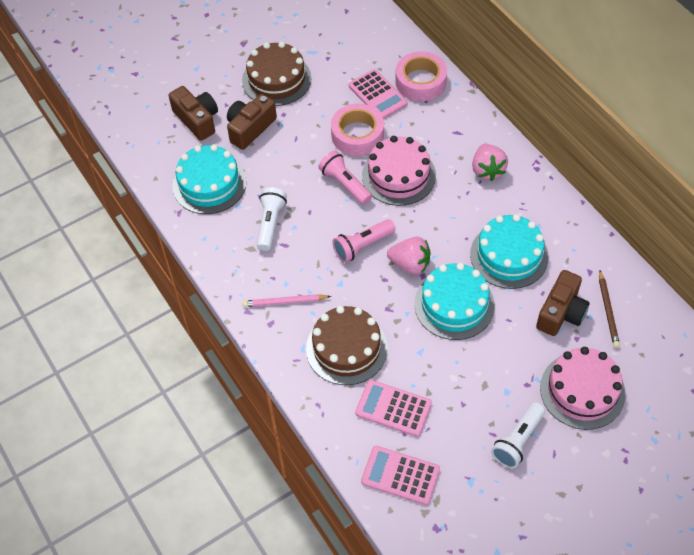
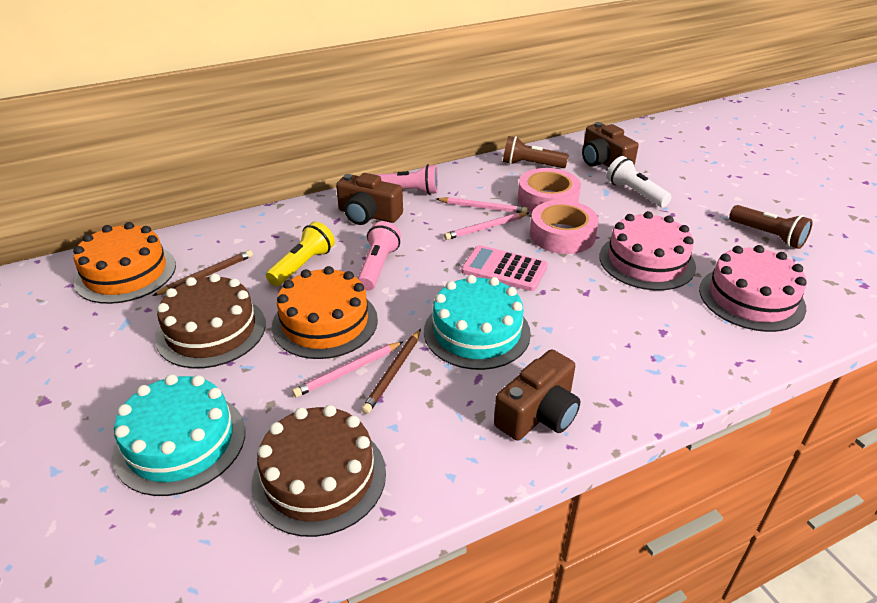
brown flashlight: 0 -> 2
brown pencil: 1 -> 2
orange cake: 0 -> 2
pink calculator: 3 -> 1
pink pencil: 1 -> 3
pink strawberry: 2 -> 0
turquoise cake: 3 -> 2
white flashlight: 2 -> 1
yellow flashlight: 0 -> 1

